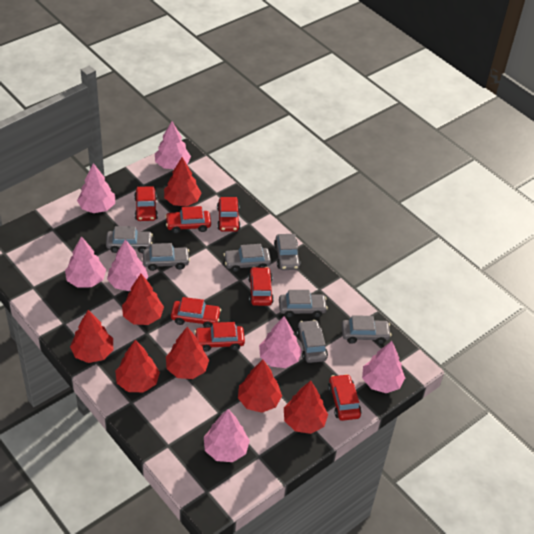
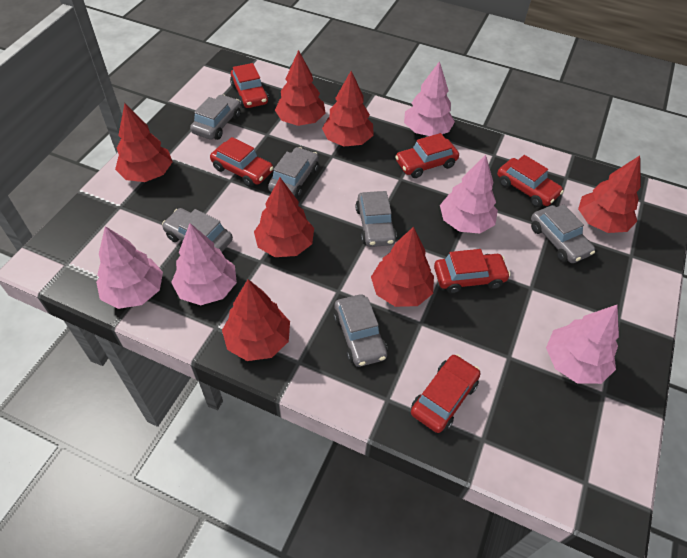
grey car: 7 -> 6
pink tree: 7 -> 5
red car: 7 -> 6

